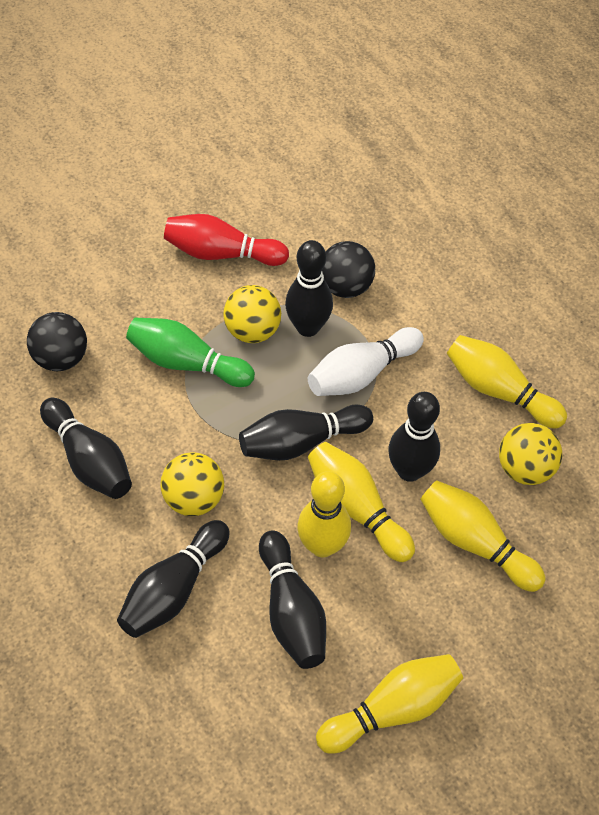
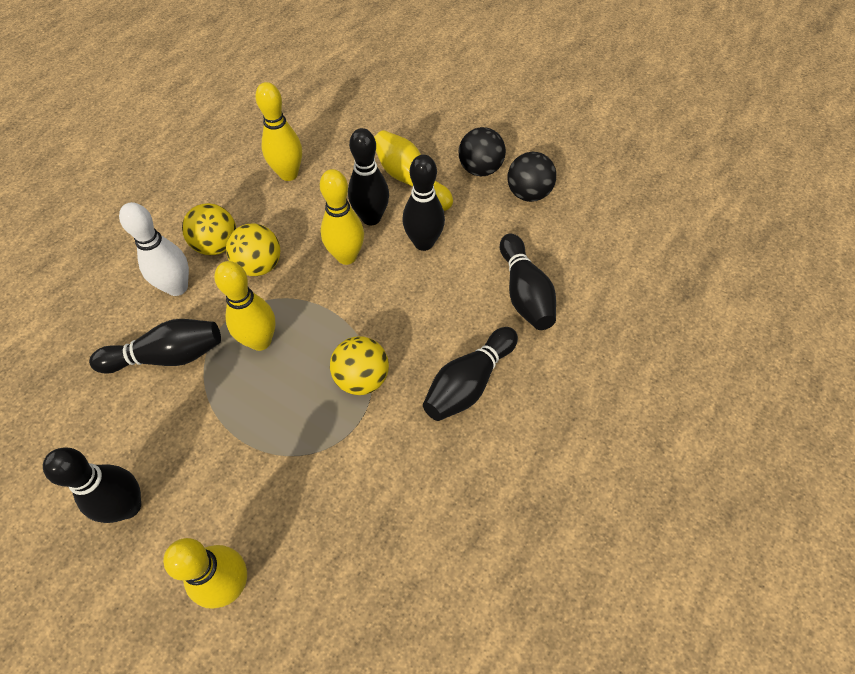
green bowling pin: 1 -> 0
red bowling pin: 1 -> 0

